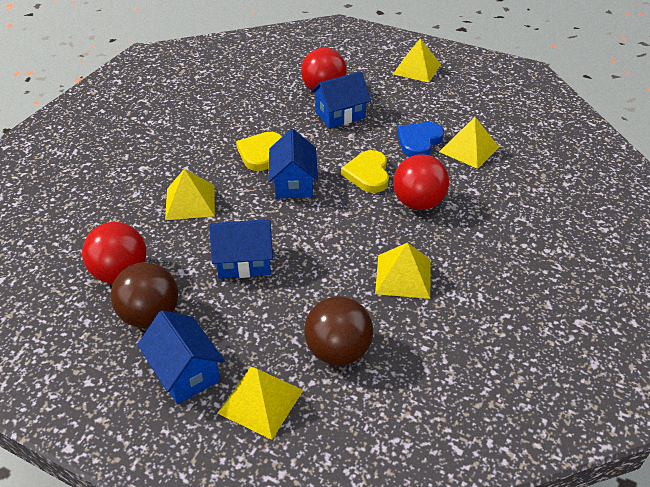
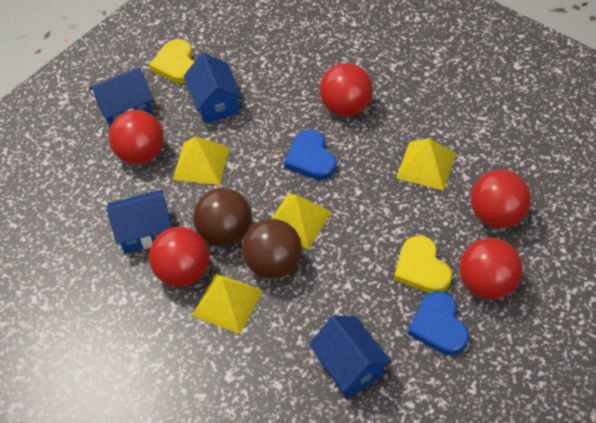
blue heart: 1 -> 2
red ball: 3 -> 5
yellow pyramid: 5 -> 4

